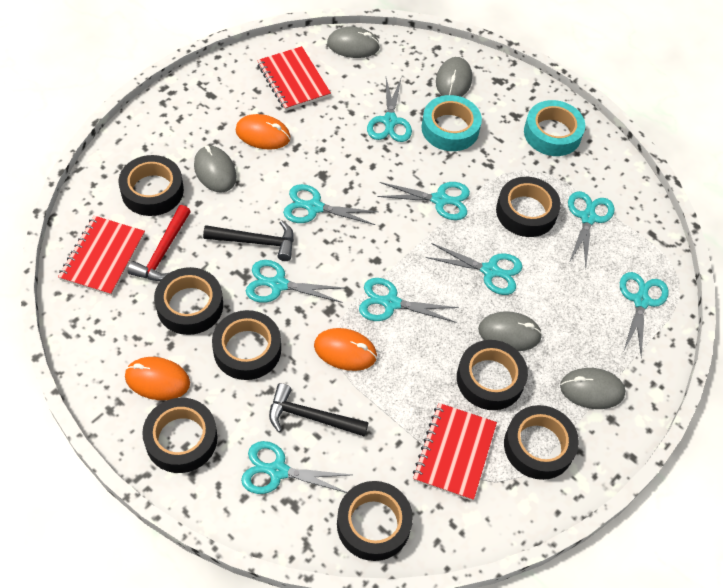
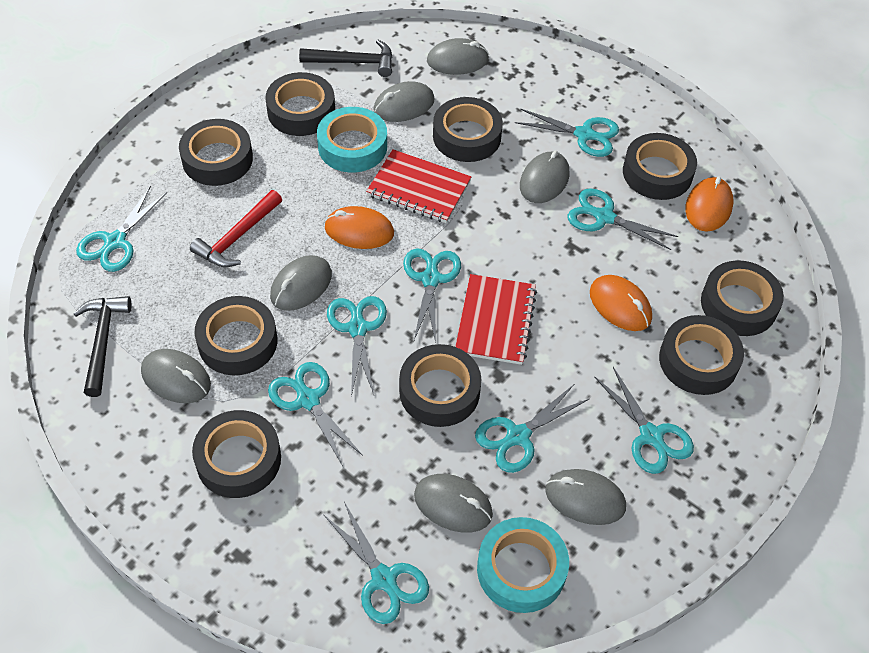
black tape: 8 -> 9
grey mouse: 5 -> 7
red notebook: 3 -> 2

